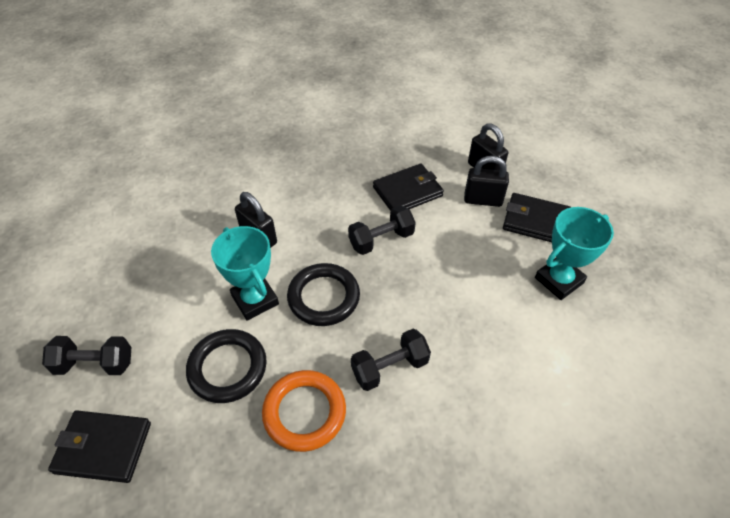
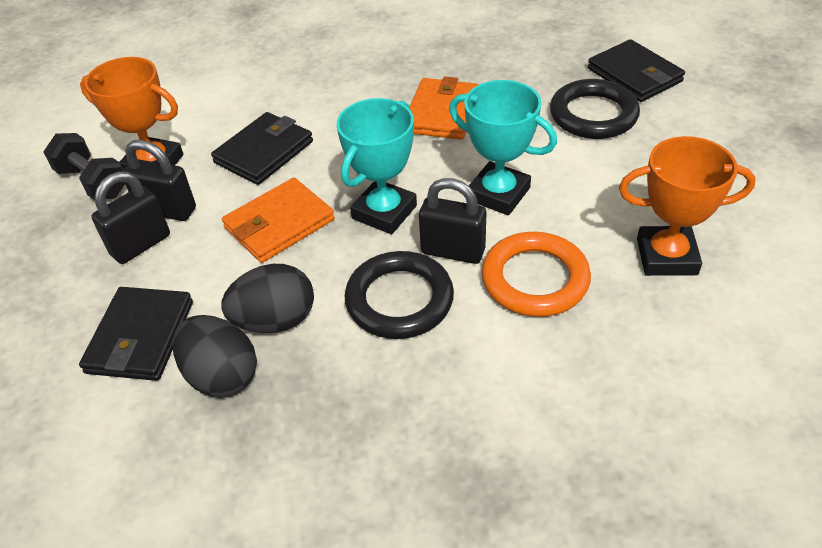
black dumbbell: 3 -> 1
black egg: 0 -> 2
orange trophy: 0 -> 2
orange wallet: 0 -> 2

